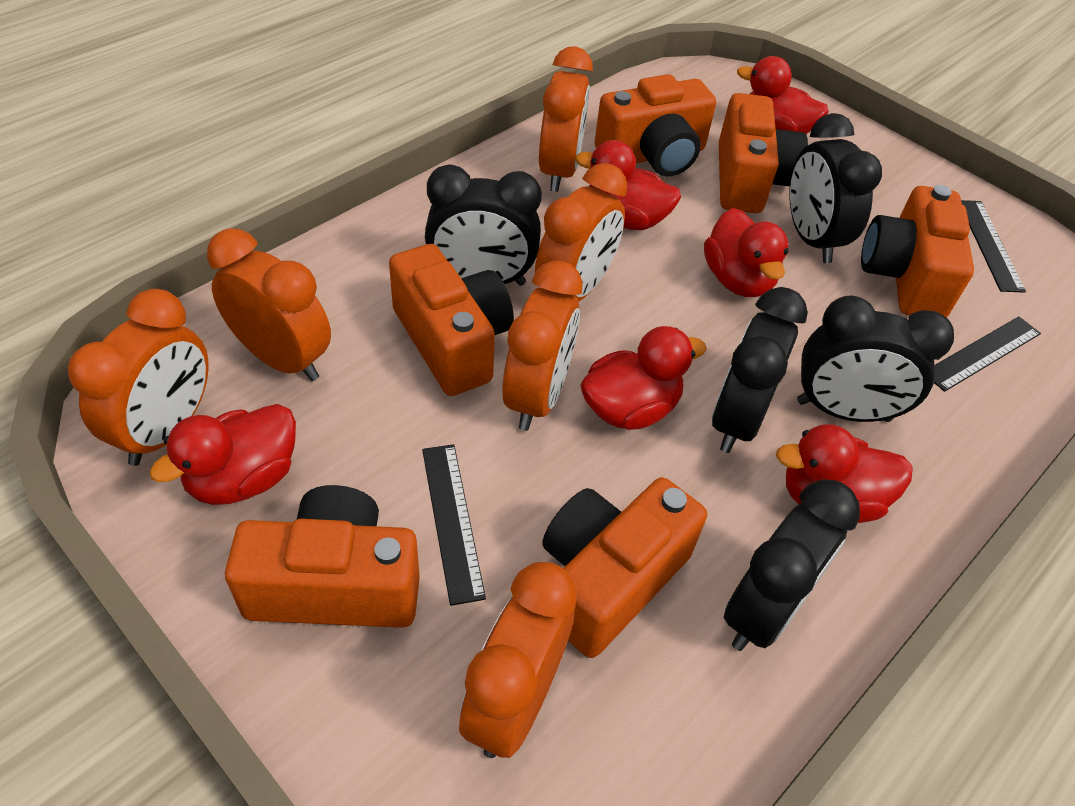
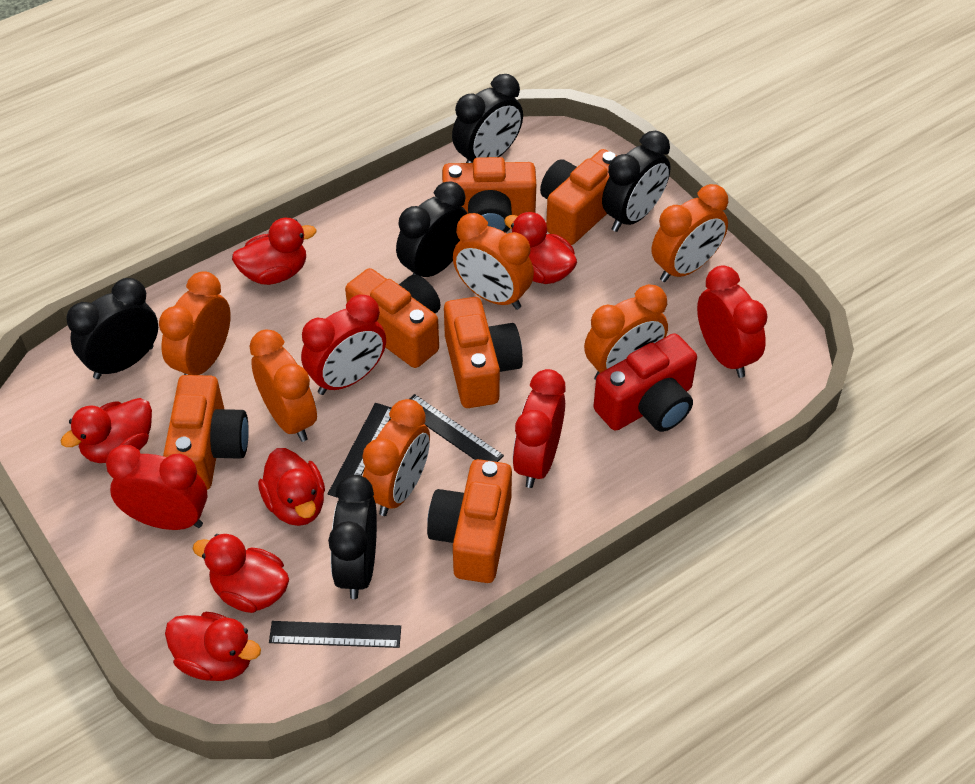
red camera: 0 -> 1
red clock: 0 -> 4

